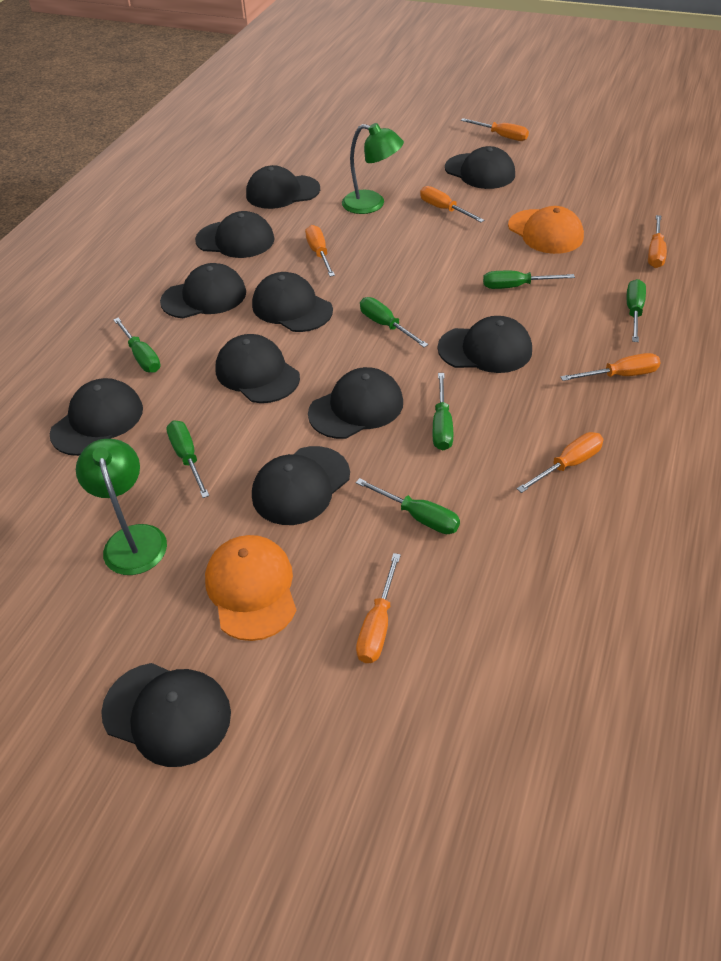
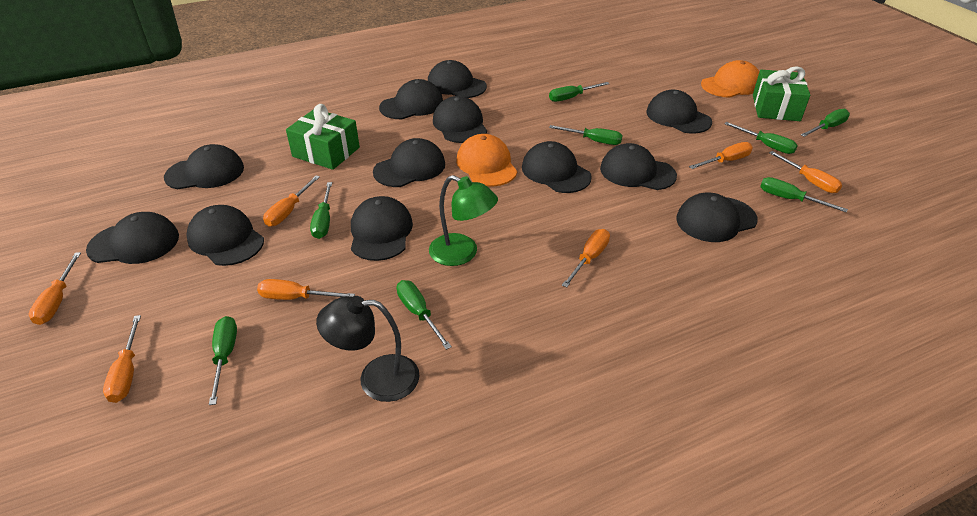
black cap: 11 -> 12
black lamp: 0 -> 1
green gift: 0 -> 2
green lamp: 2 -> 1
green screwdriver: 7 -> 8

